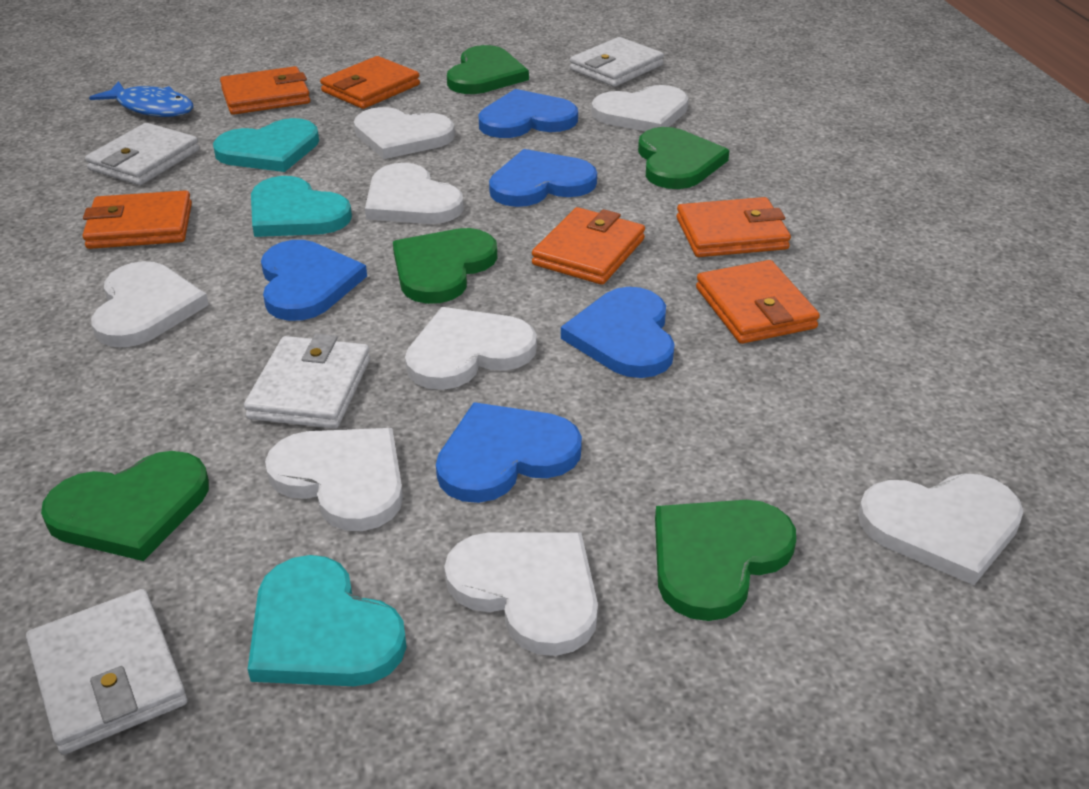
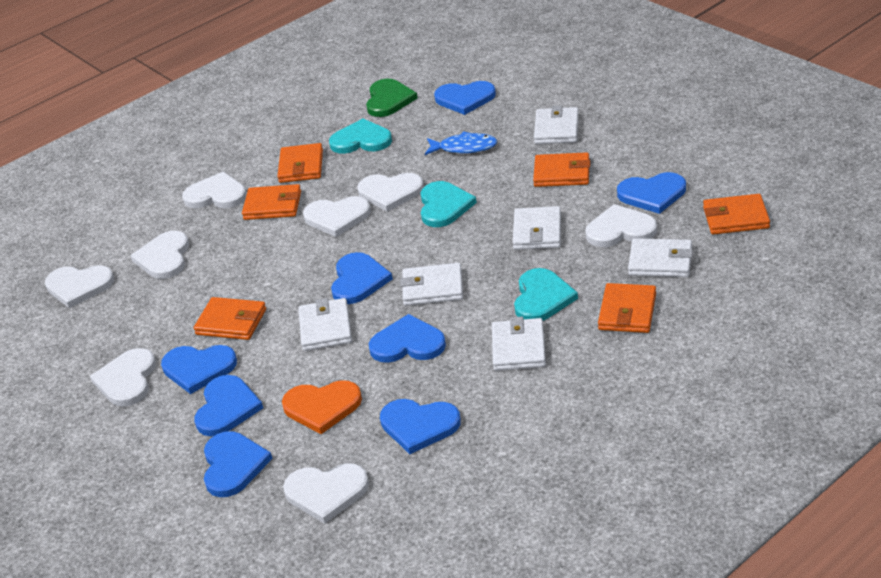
blue heart: 5 -> 8
green heart: 5 -> 1
orange heart: 0 -> 1
white wallet: 4 -> 6

